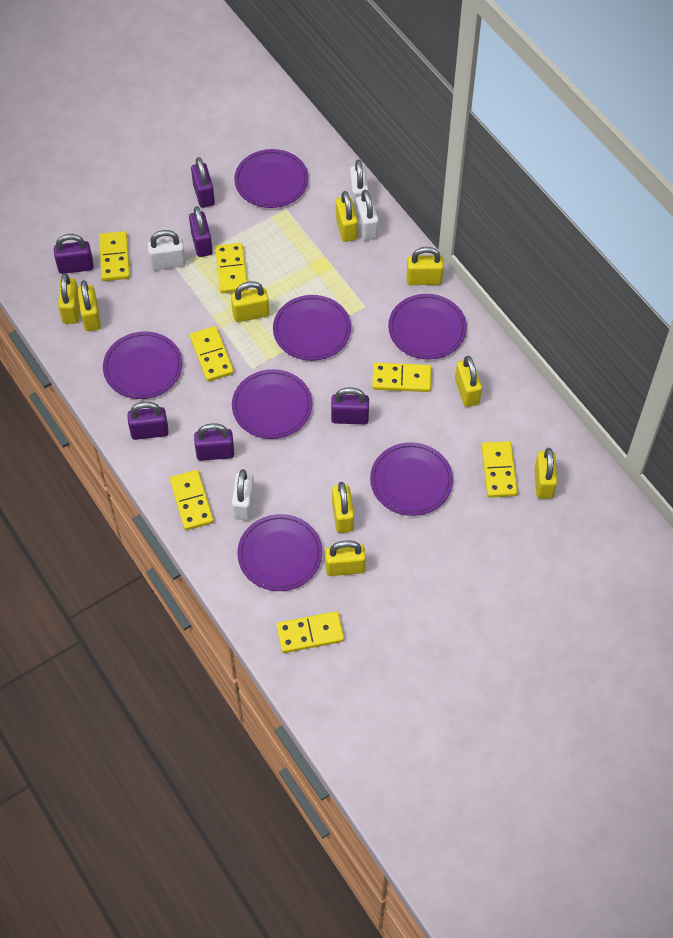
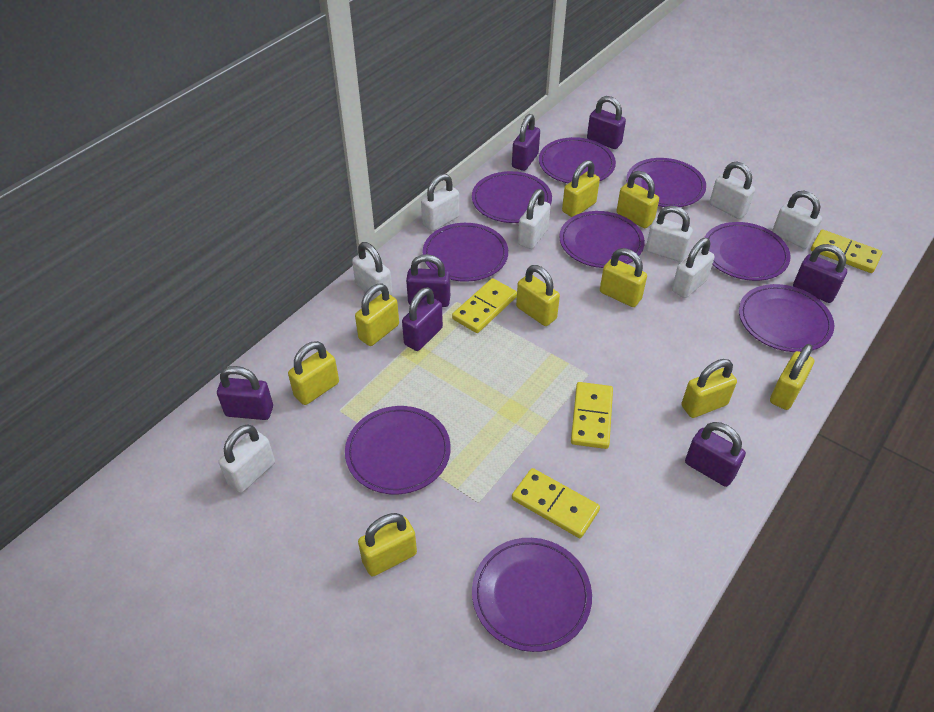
purple padlock: 6 -> 7
purple plate: 7 -> 9
white padlock: 4 -> 8
yellow domino: 7 -> 4

